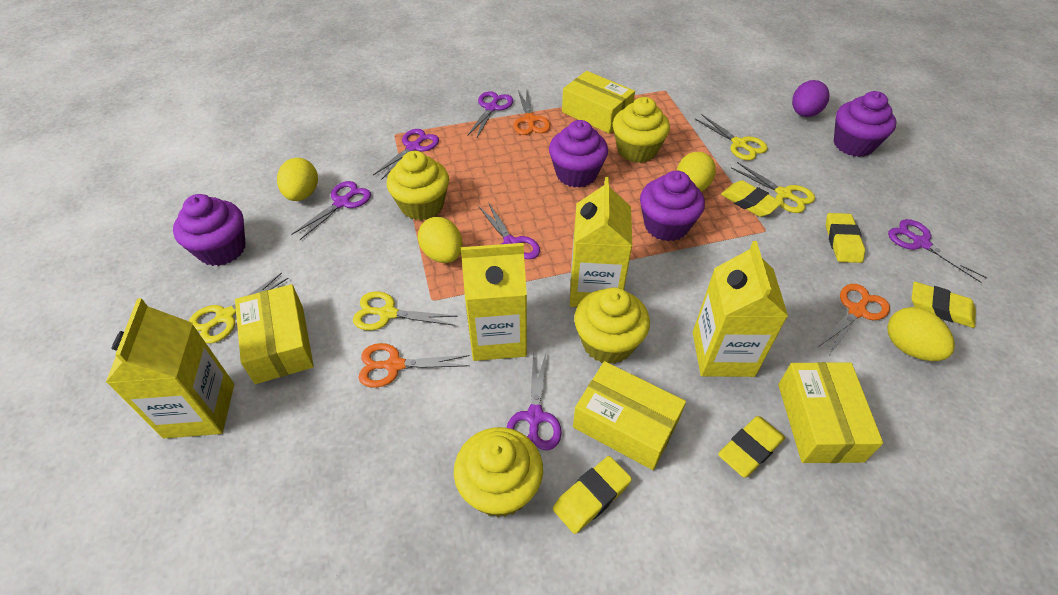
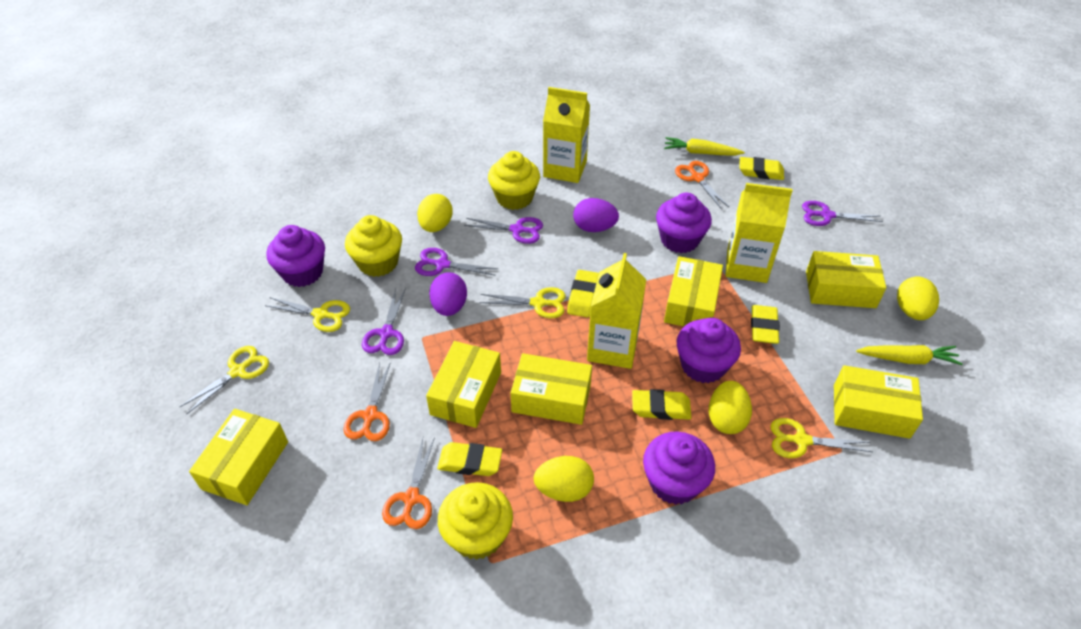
purple egg: 1 -> 2
purple scissors: 6 -> 4
yellow box: 4 -> 6
yellow carrot: 0 -> 2
yellow carton: 4 -> 3
yellow cupcake: 4 -> 3

